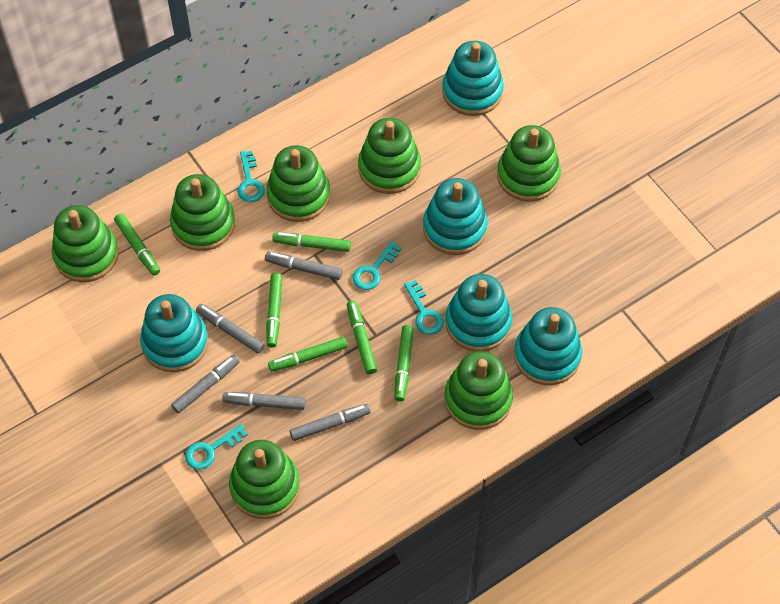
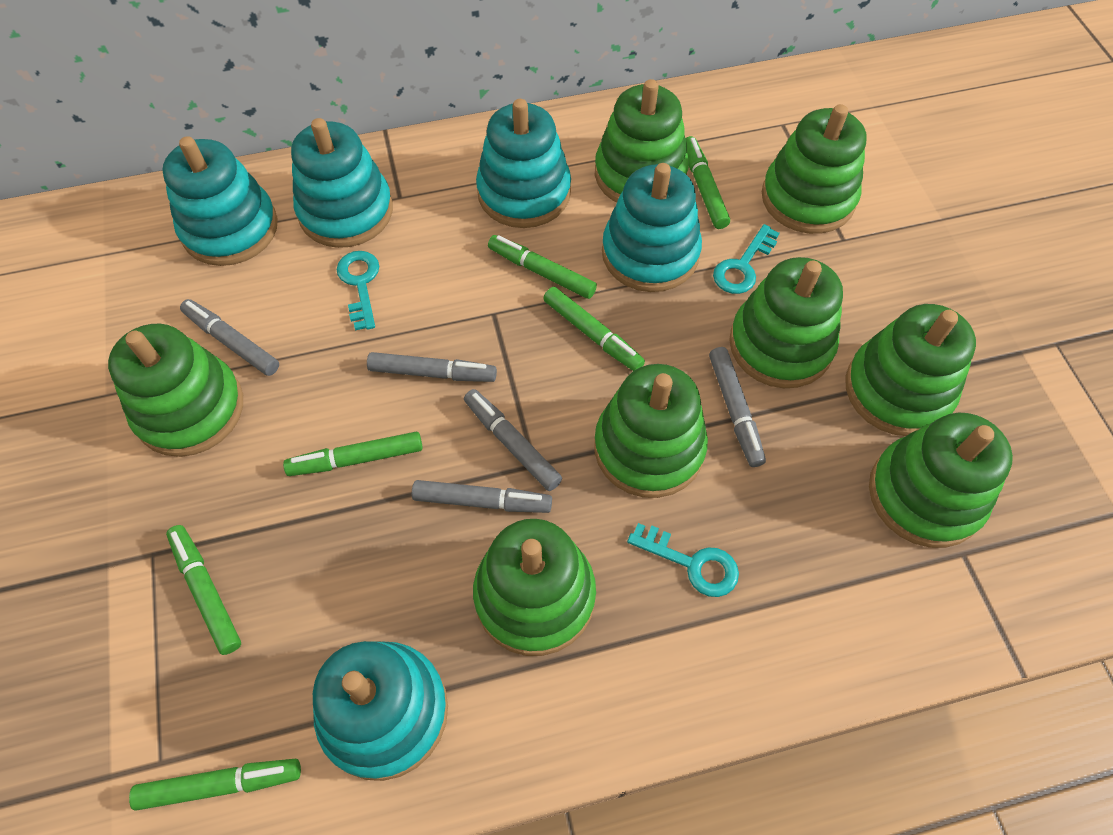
green stacking toy: 7 -> 8
turquoise key: 4 -> 3

